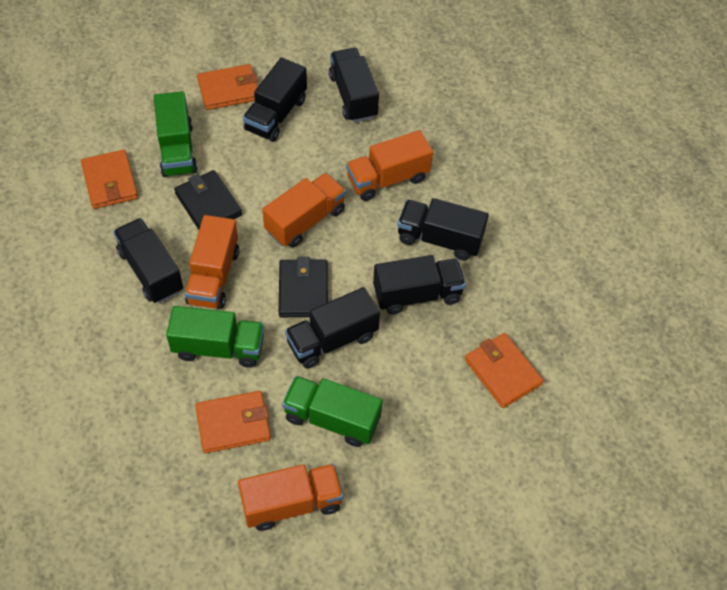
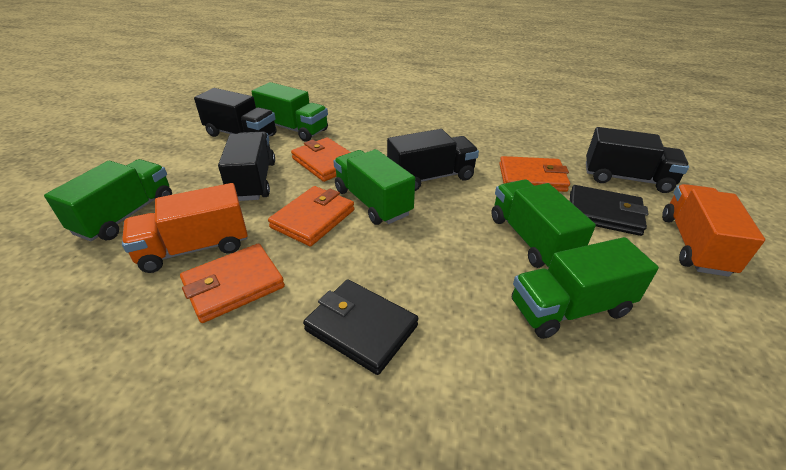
black truck: 6 -> 4
green truck: 3 -> 5
orange truck: 4 -> 2

